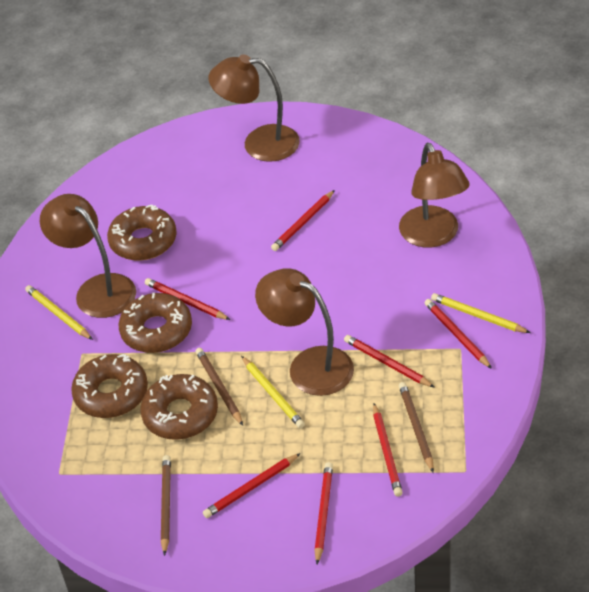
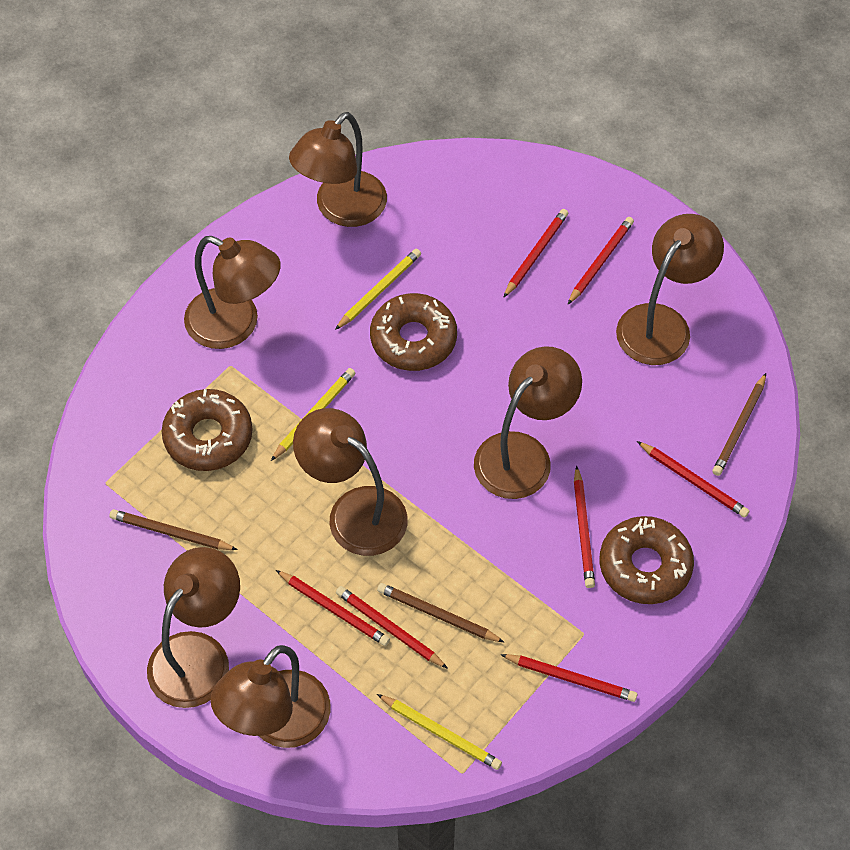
brown donut: 4 -> 3
brown lamp: 4 -> 7

